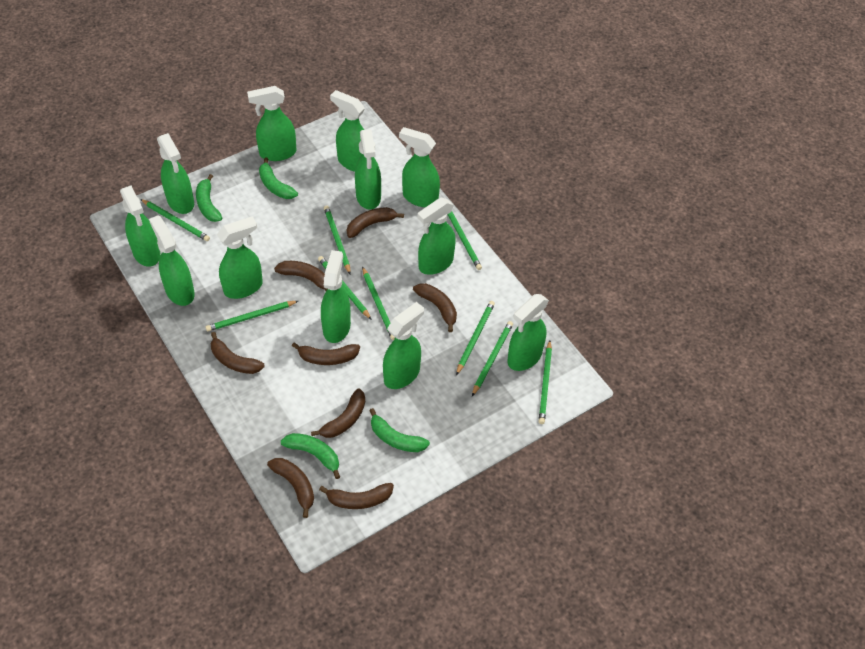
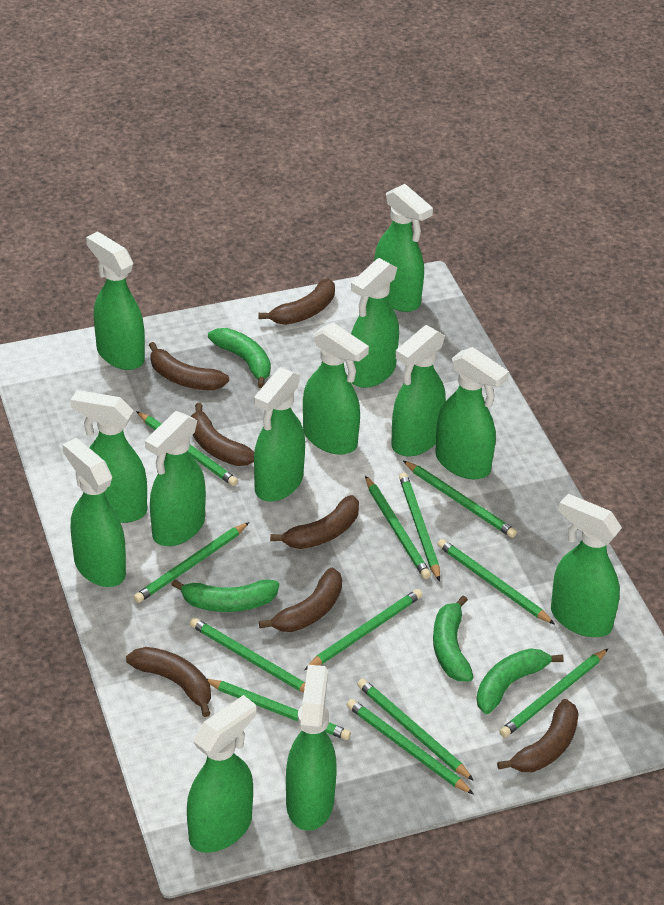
brown banana: 8 -> 7
green pencil: 9 -> 12
green spray bottle: 12 -> 13

